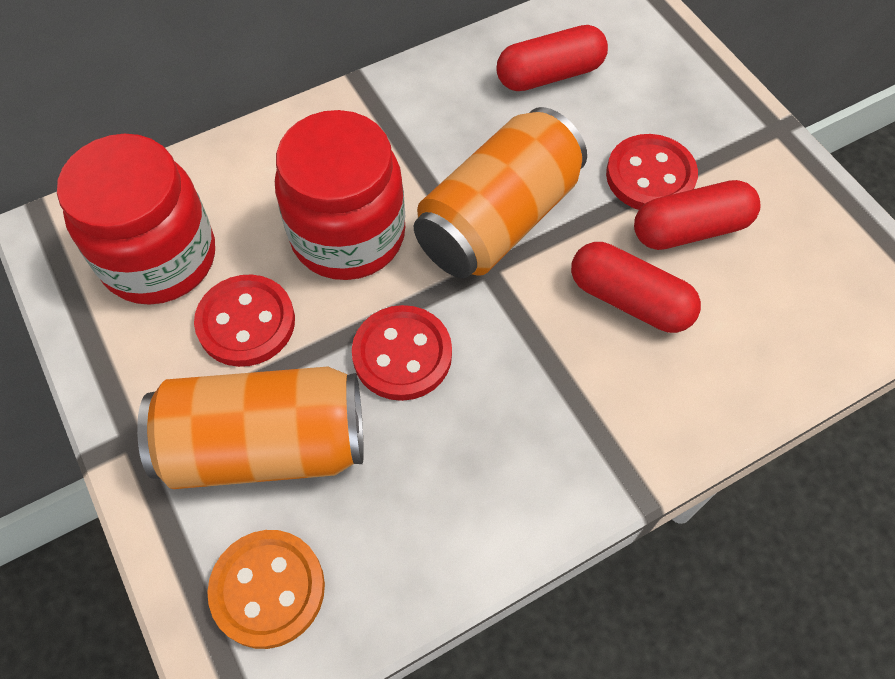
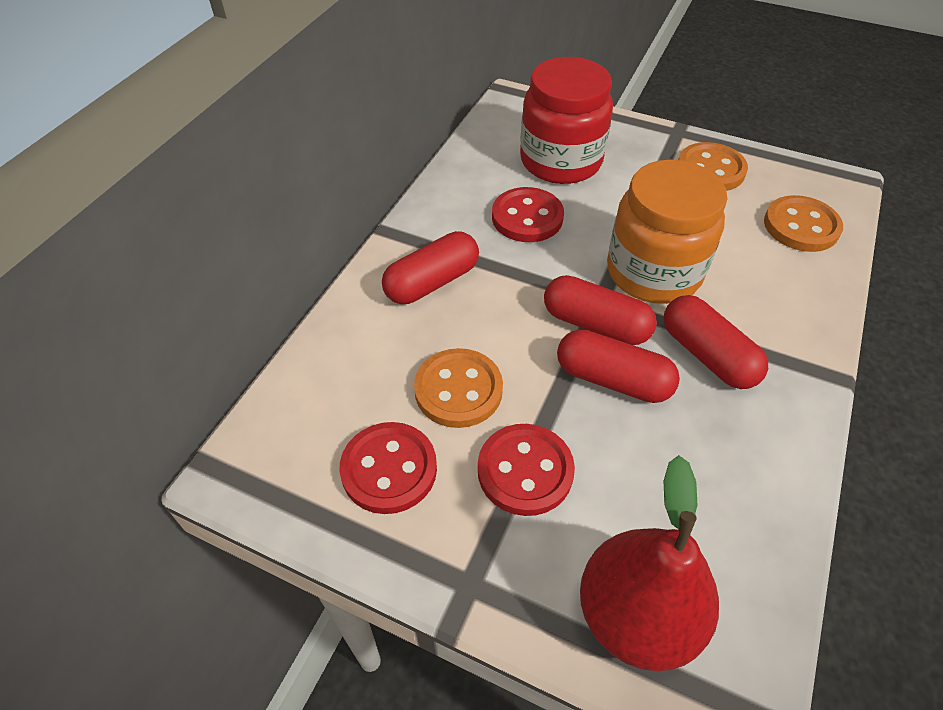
orange button: 1 -> 3
orange can: 2 -> 0
orange jar: 0 -> 1
red capsule: 3 -> 4
red jar: 2 -> 1
red pear: 0 -> 1

